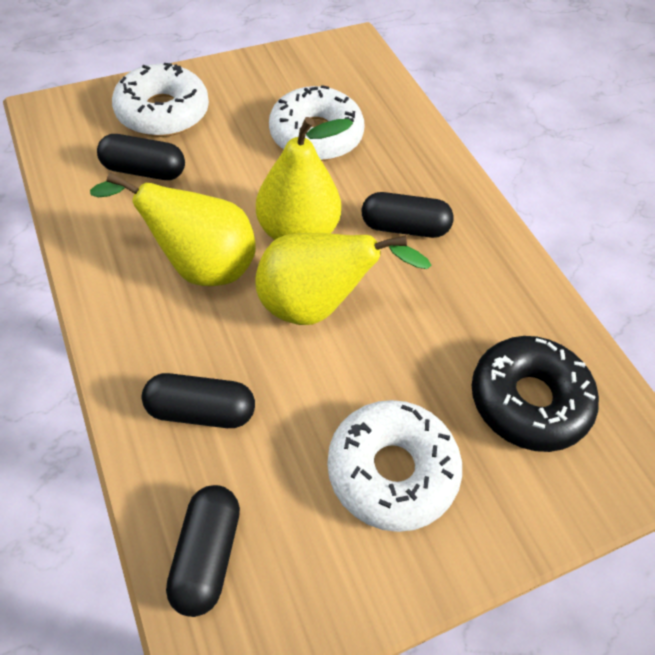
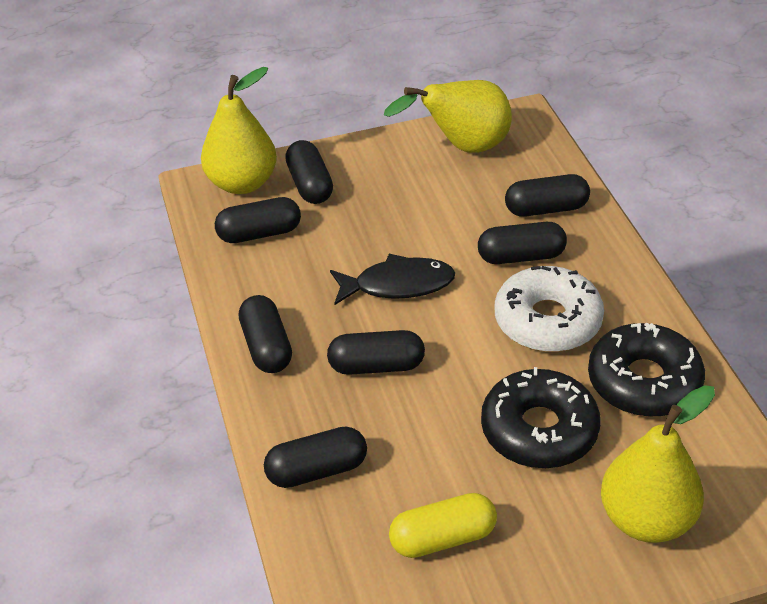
black capsule: 4 -> 7
black donut: 1 -> 2
black fish: 0 -> 1
white donut: 3 -> 1
yellow capsule: 0 -> 1

